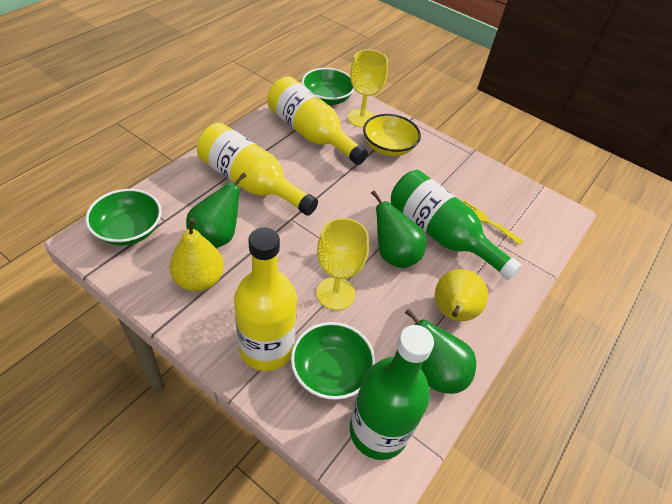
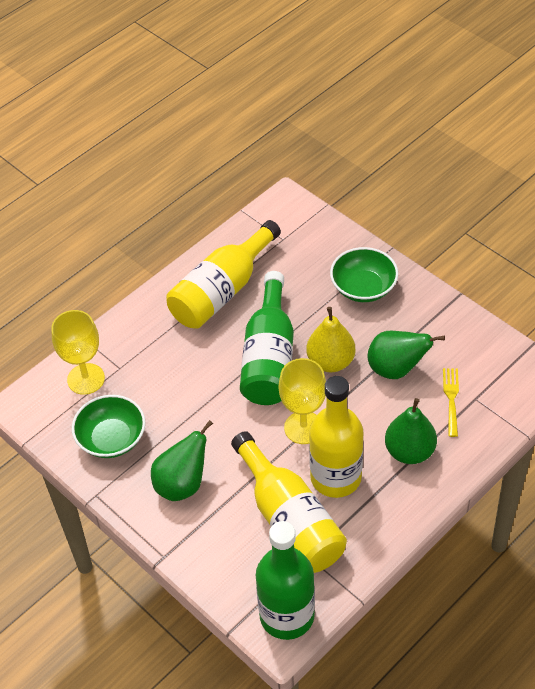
green bowl: 3 -> 2
yellow bowl: 1 -> 0
yellow pear: 2 -> 1

